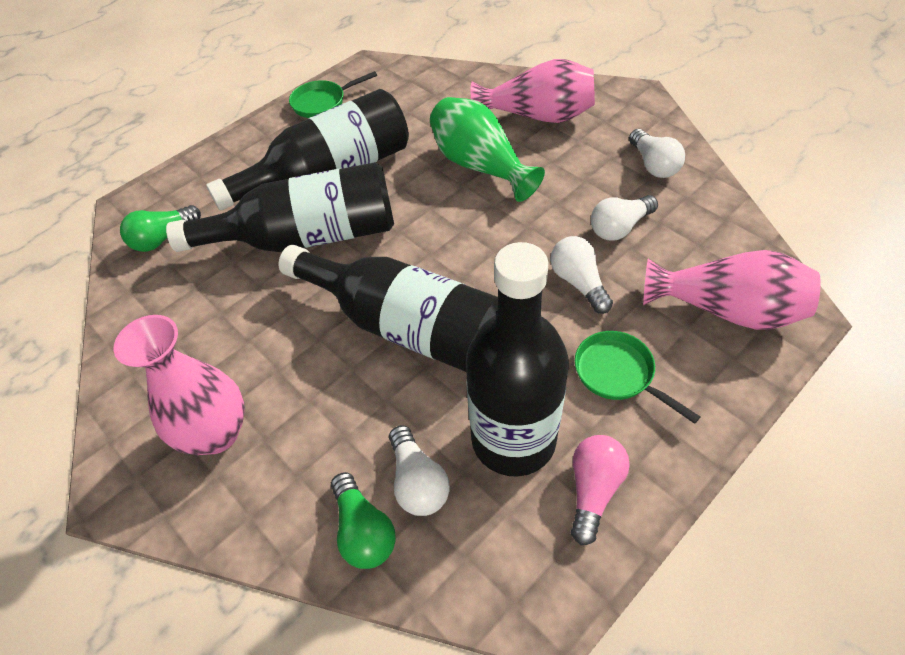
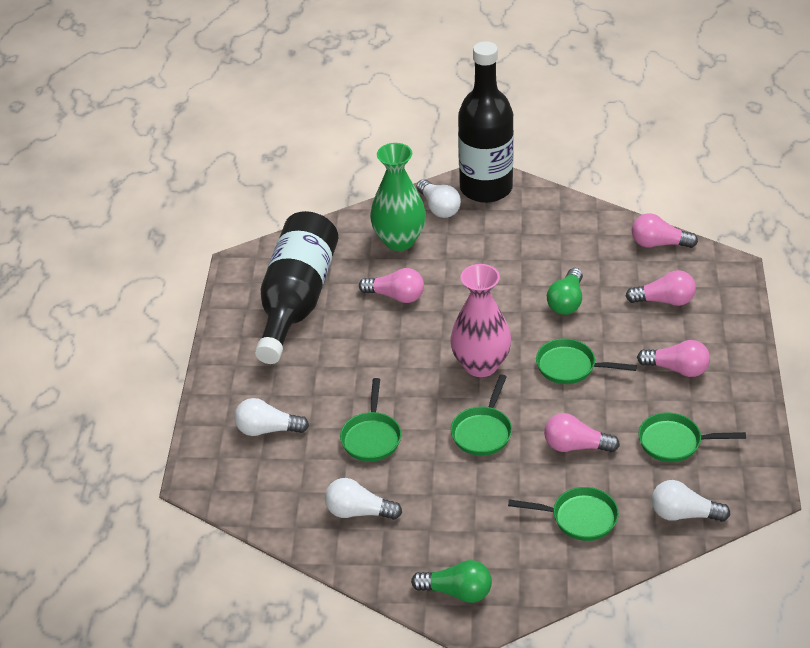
black bottle: 4 -> 2
green pan: 2 -> 5
pink light bulb: 1 -> 5
pink vase: 3 -> 1

